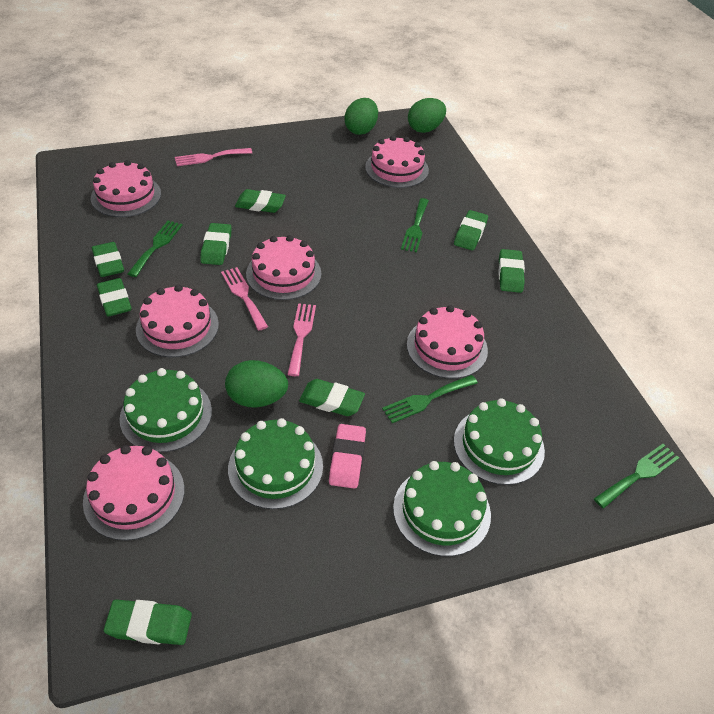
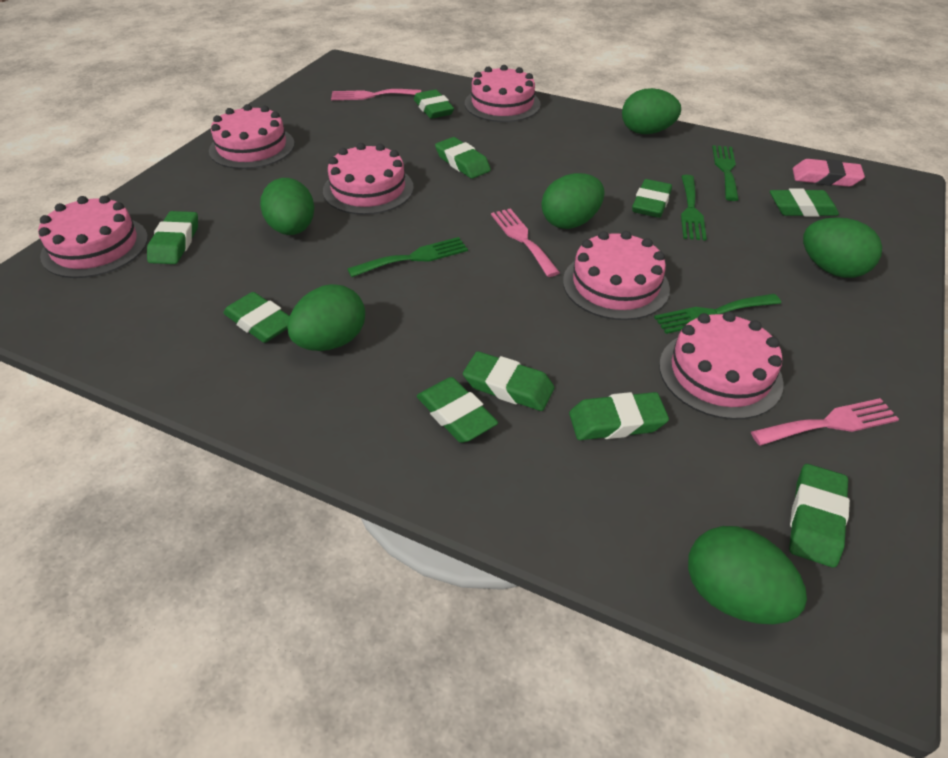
green cake: 4 -> 0
green egg: 3 -> 6
green eraser: 8 -> 10

